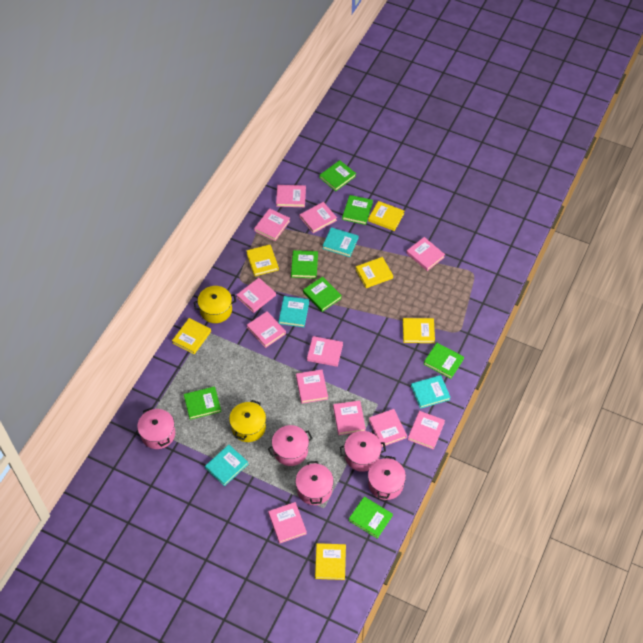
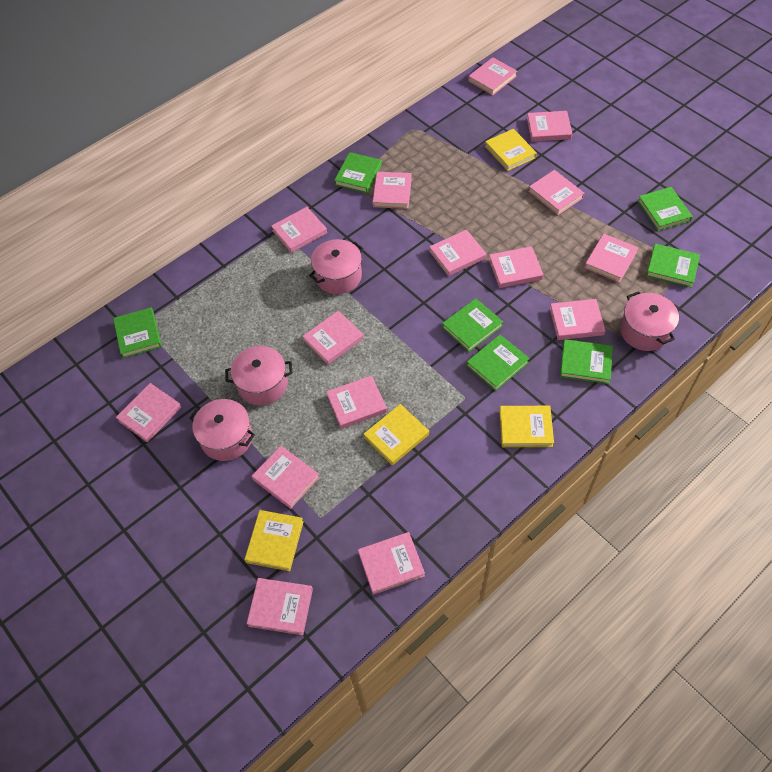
pink book: 12 -> 15
pink pot: 5 -> 4
turquoise book: 4 -> 0
yellow book: 6 -> 4
yellow pot: 2 -> 0

